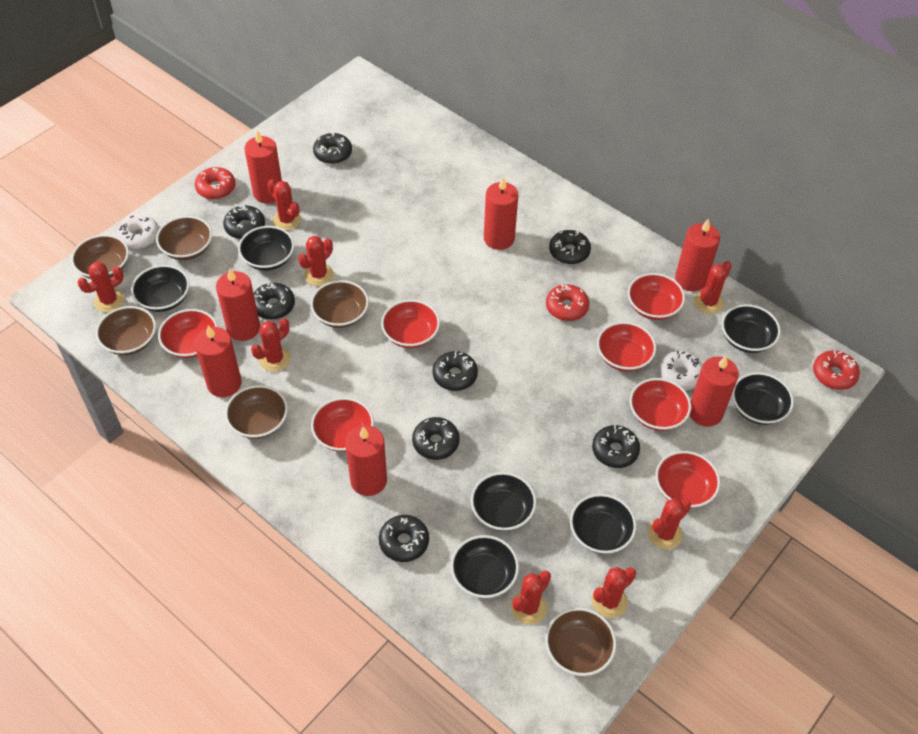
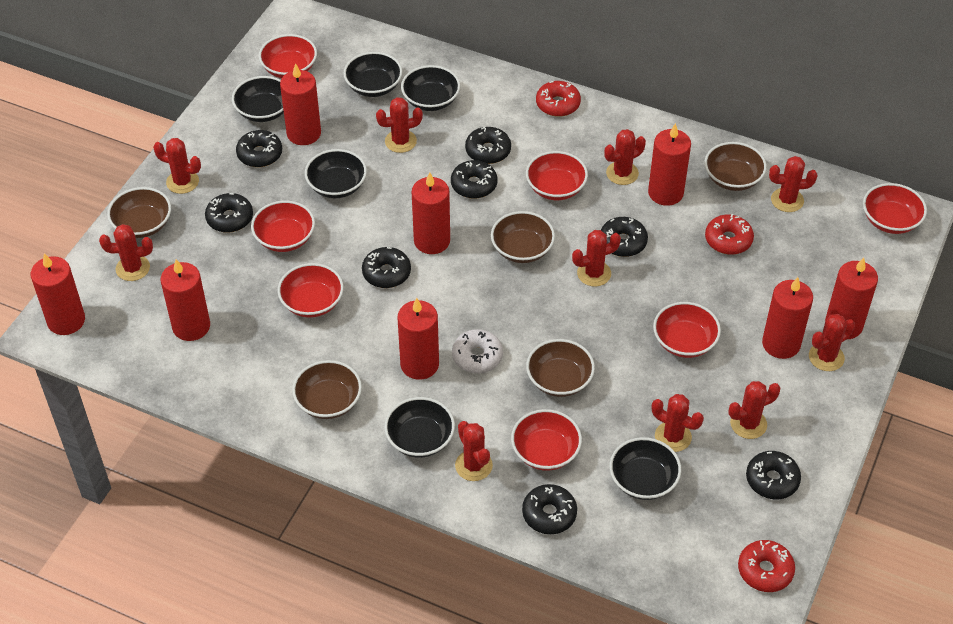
black bowl: 7 -> 6
brown bowl: 6 -> 5
red cactus: 8 -> 10
red candle: 7 -> 8
white donut: 2 -> 1

